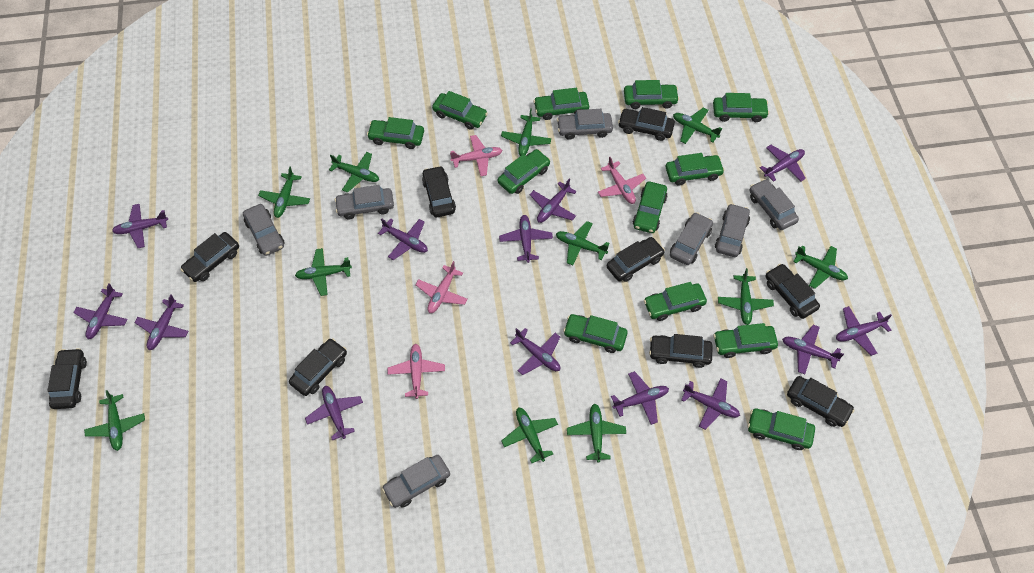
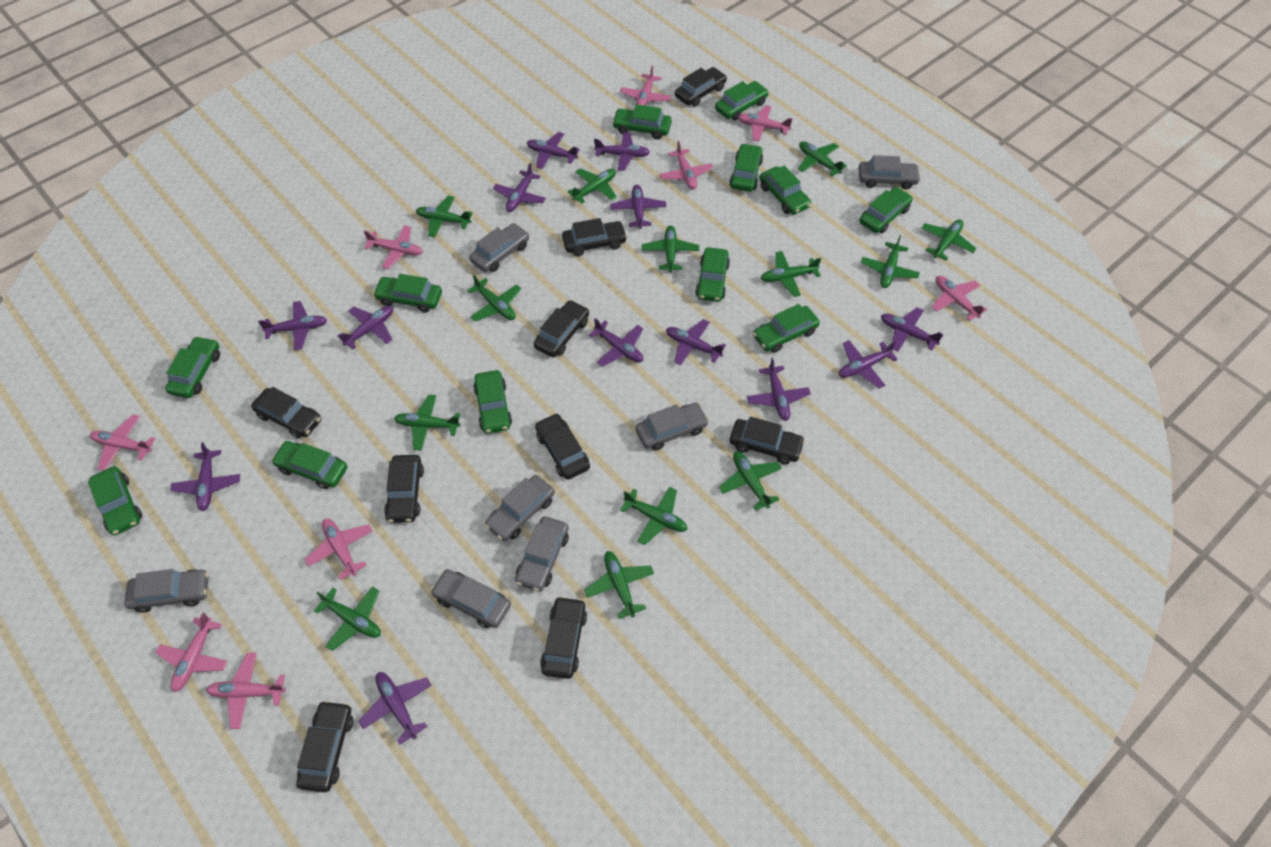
green plane: 11 -> 13
pink plane: 4 -> 9

